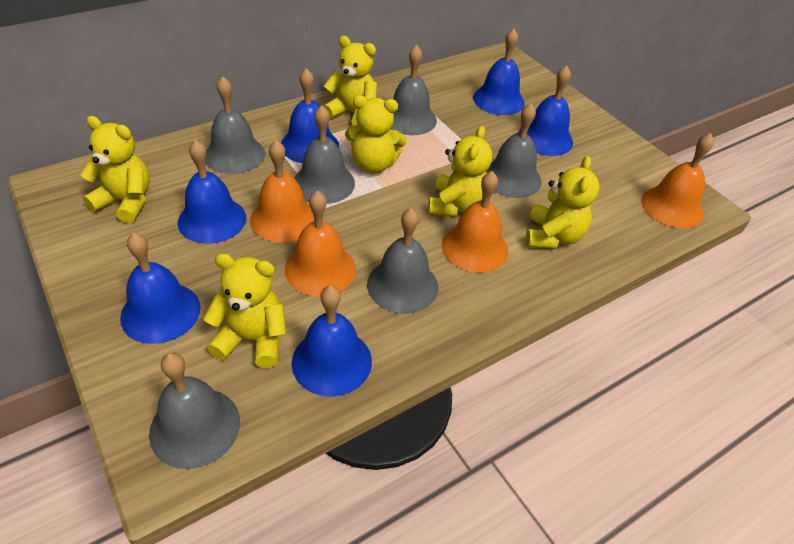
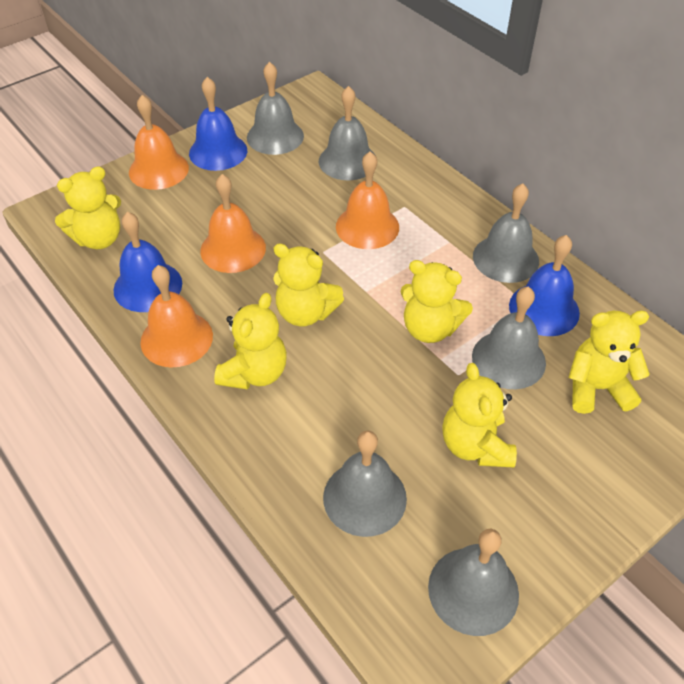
blue bell: 6 -> 3

